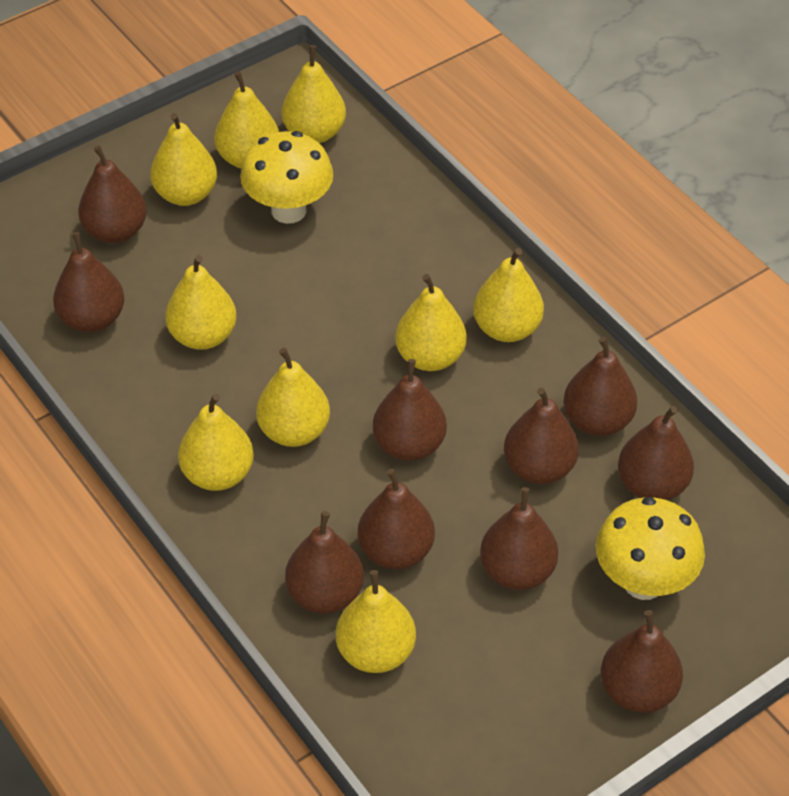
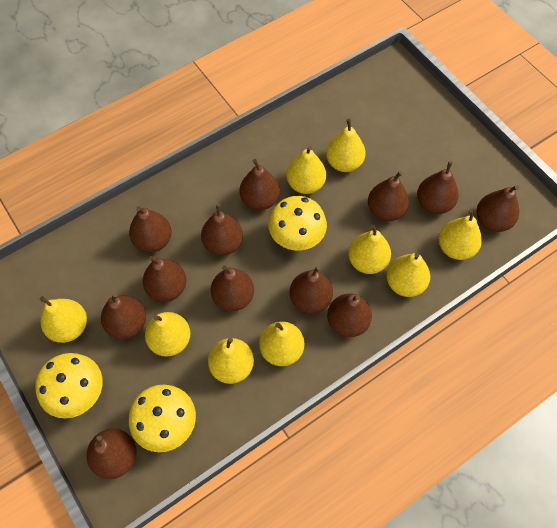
brown pear: 10 -> 12
yellow mushroom: 2 -> 3

